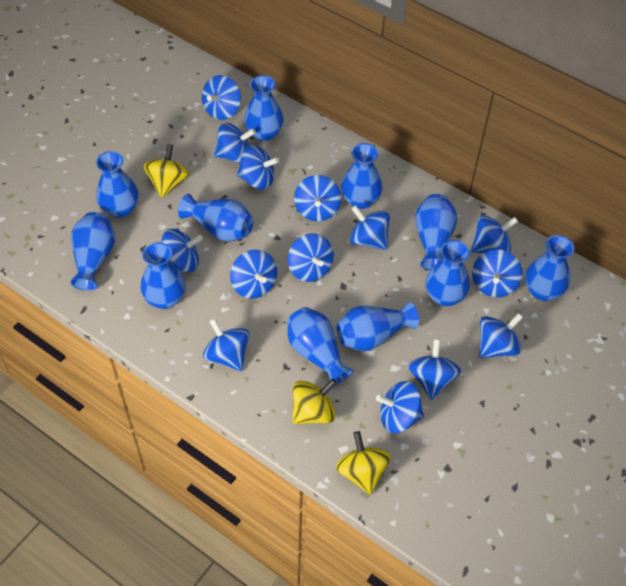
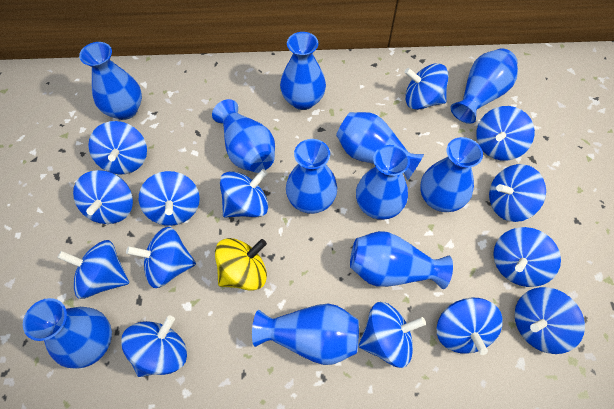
yellow spinning top: 3 -> 1

